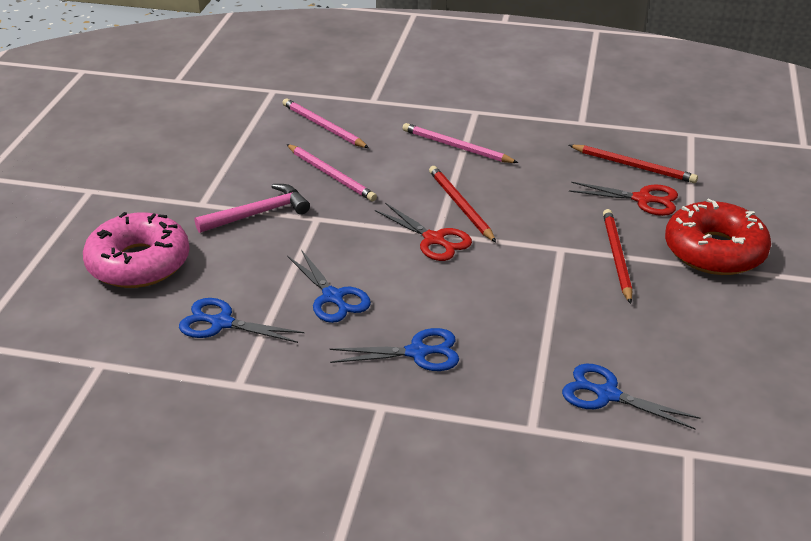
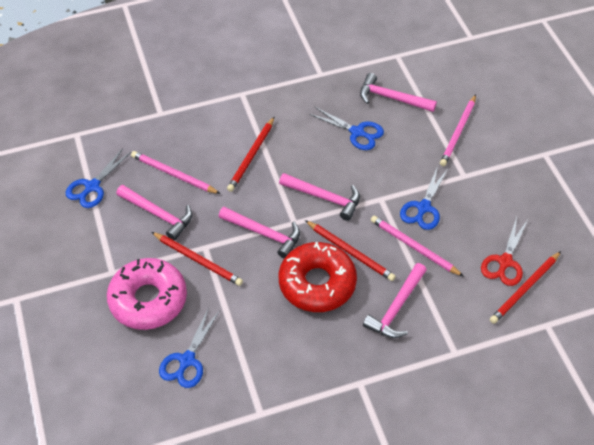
pink hammer: 1 -> 5
red pencil: 3 -> 4
red scissors: 2 -> 1

